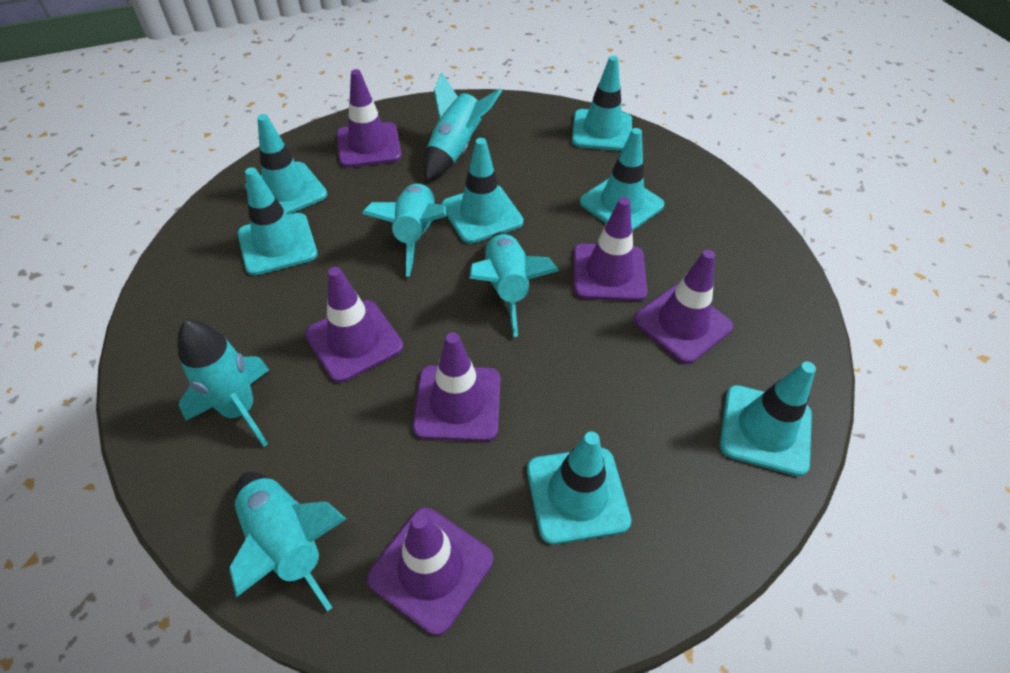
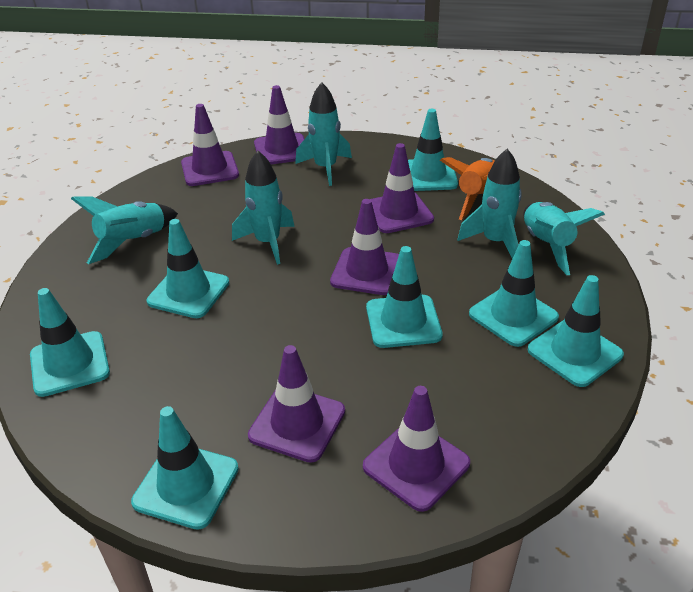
orange rocket: 0 -> 1

